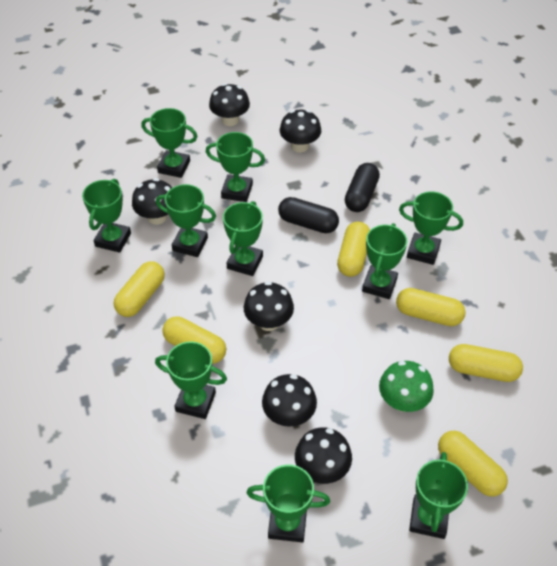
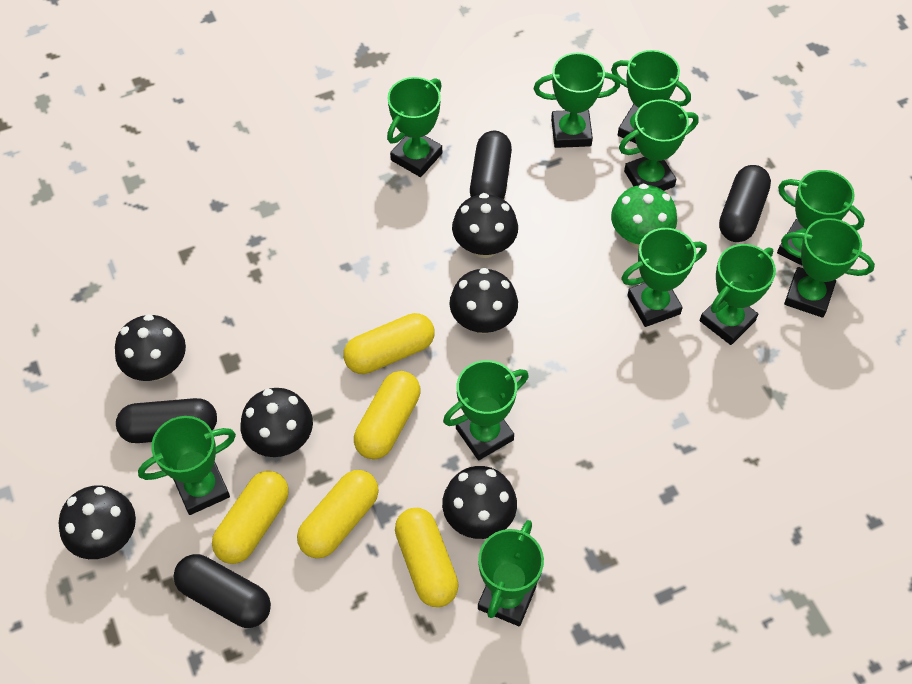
black capsule: 2 -> 4
green trophy: 10 -> 11
yellow capsule: 6 -> 5

